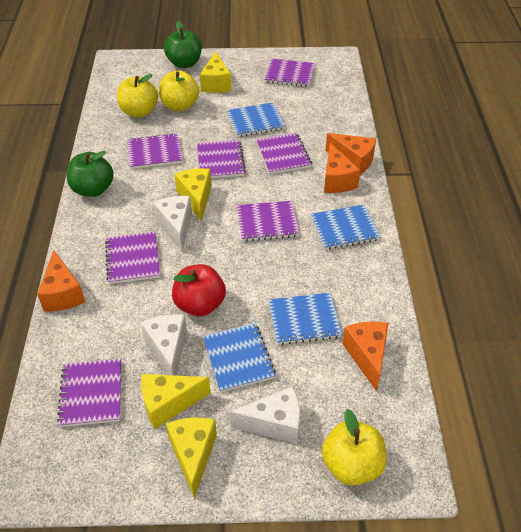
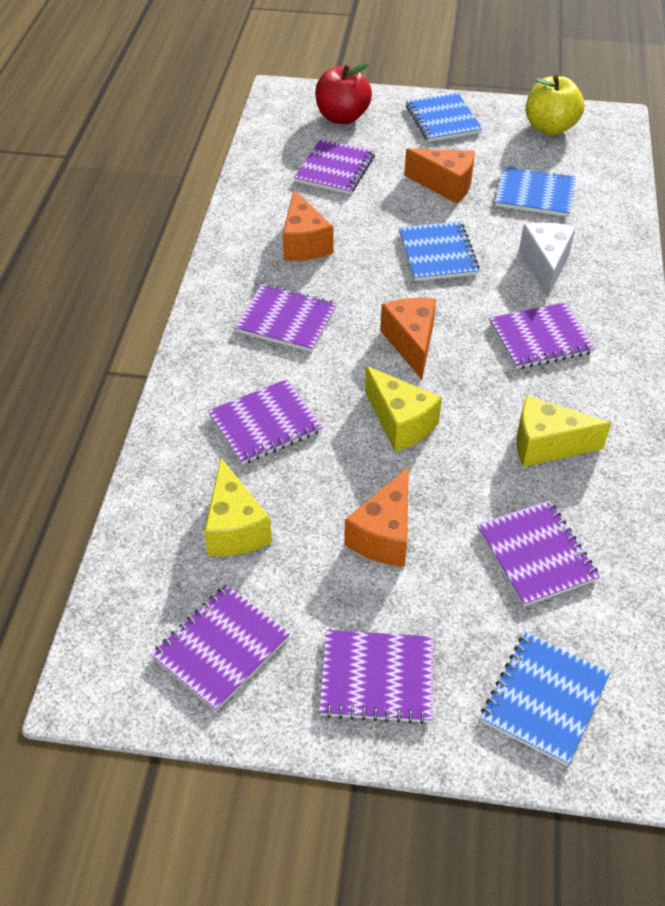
green apple: 2 -> 0
white cheese: 3 -> 1
yellow apple: 3 -> 1
yellow cheese: 4 -> 3

